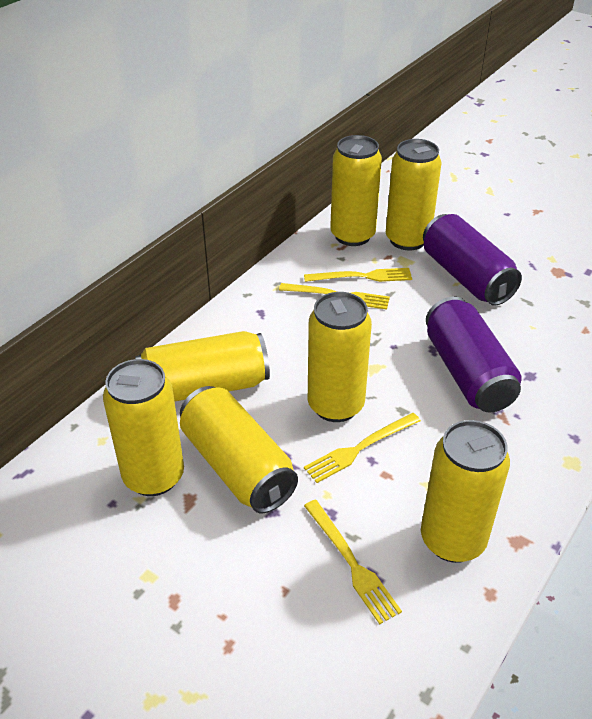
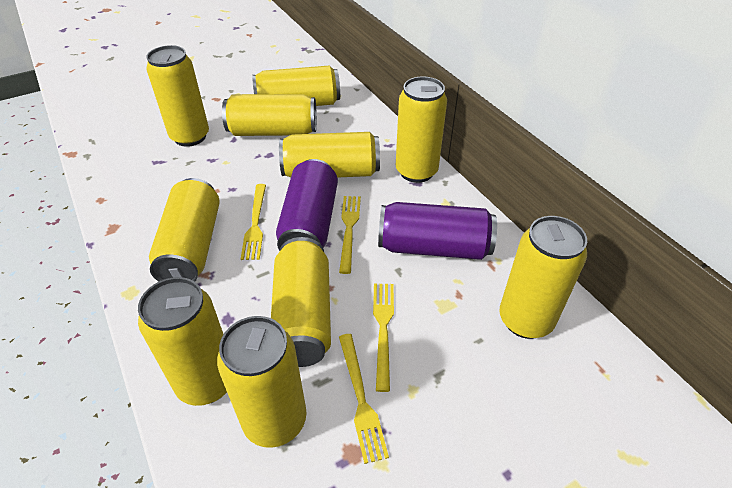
yellow can: 7 -> 10

